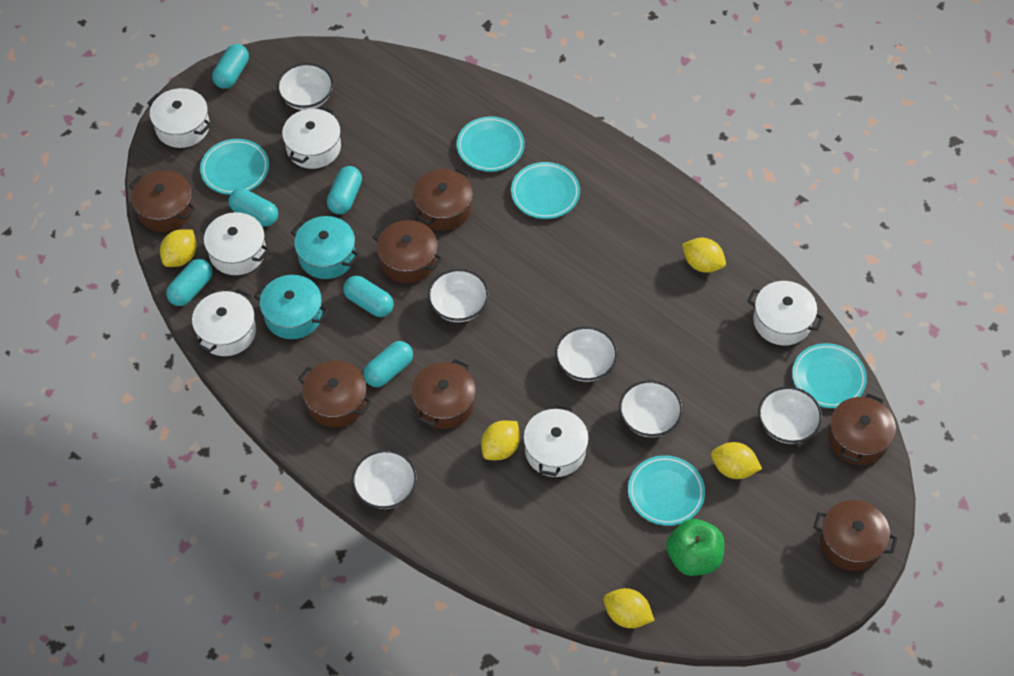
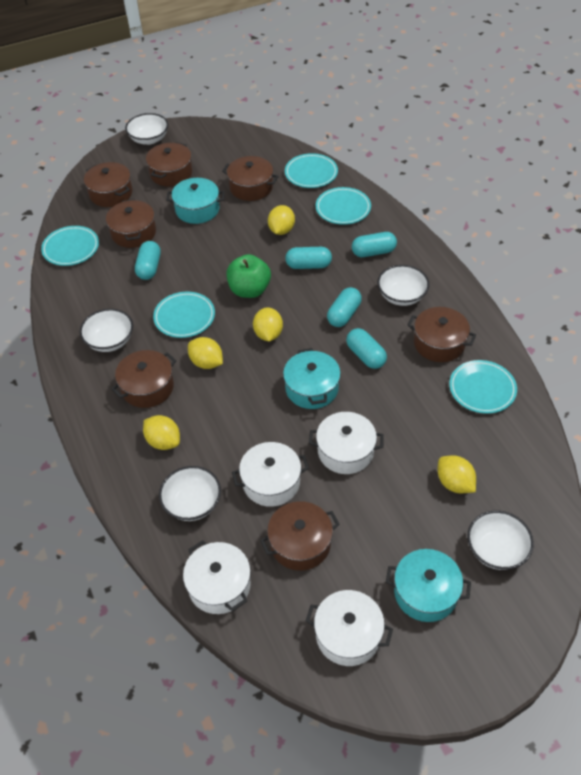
turquoise capsule: 6 -> 5
turquoise pot: 2 -> 3
white bowl: 6 -> 5
white pot: 6 -> 4

